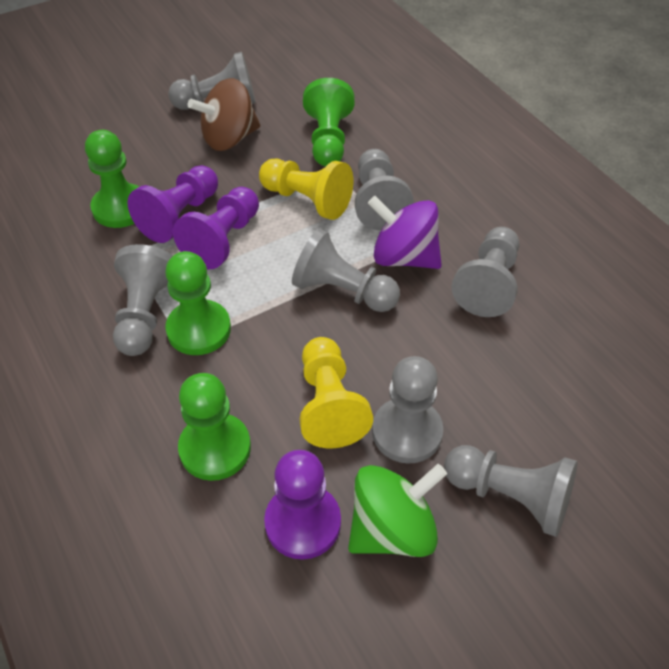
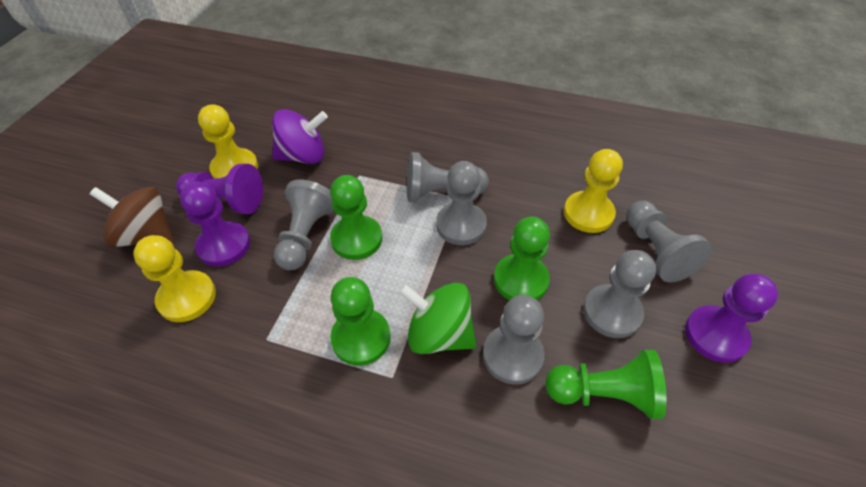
grey pawn: 7 -> 6
yellow pawn: 2 -> 3

